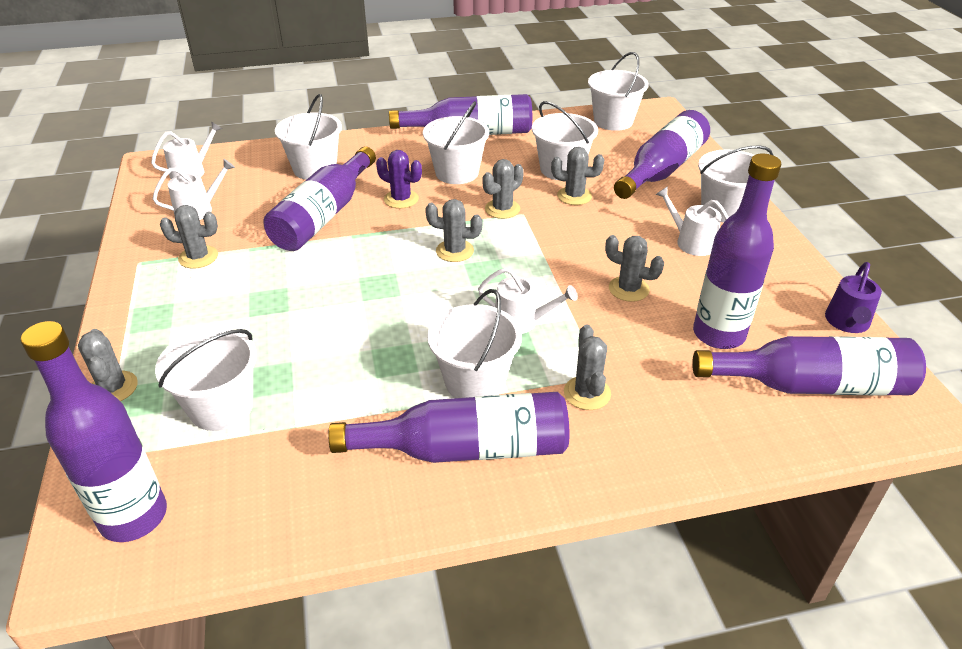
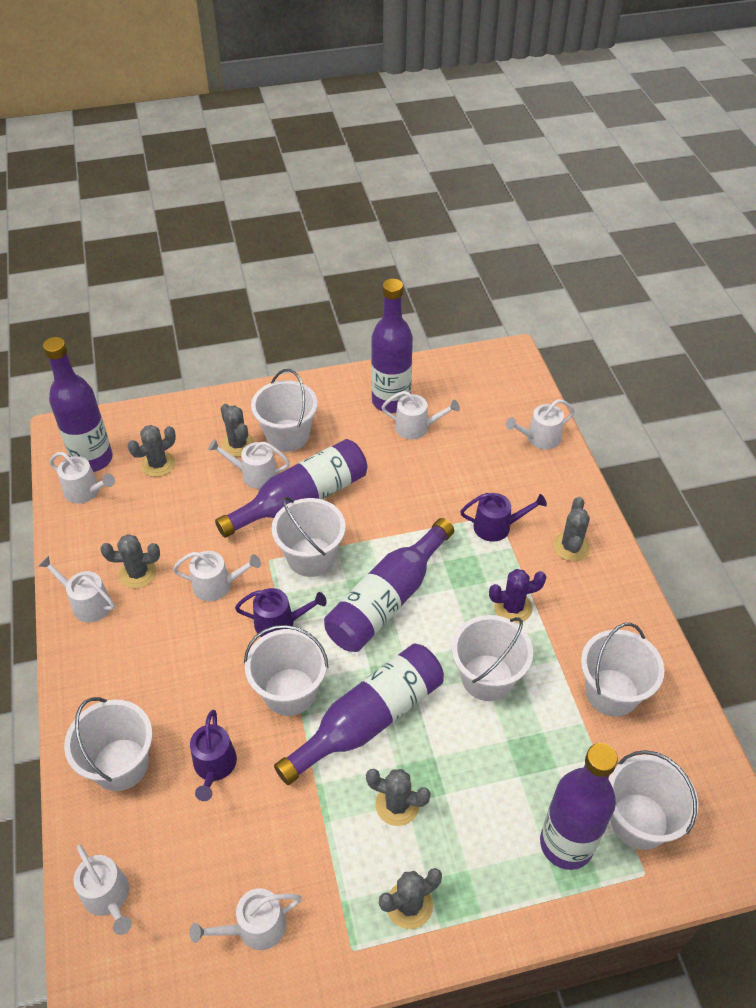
grey cactus: 7 -> 6
purple bottle: 7 -> 6
purple watering can: 1 -> 3
white watering can: 4 -> 8

